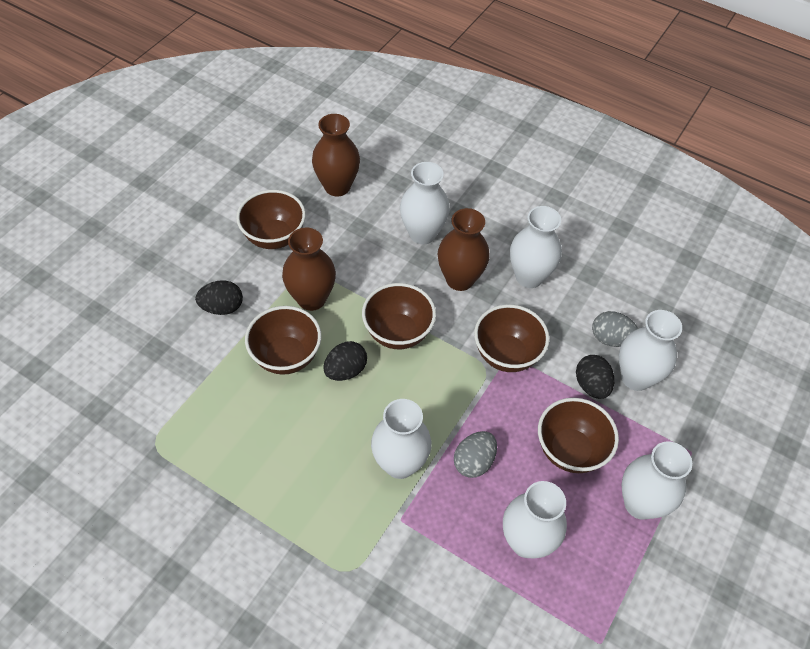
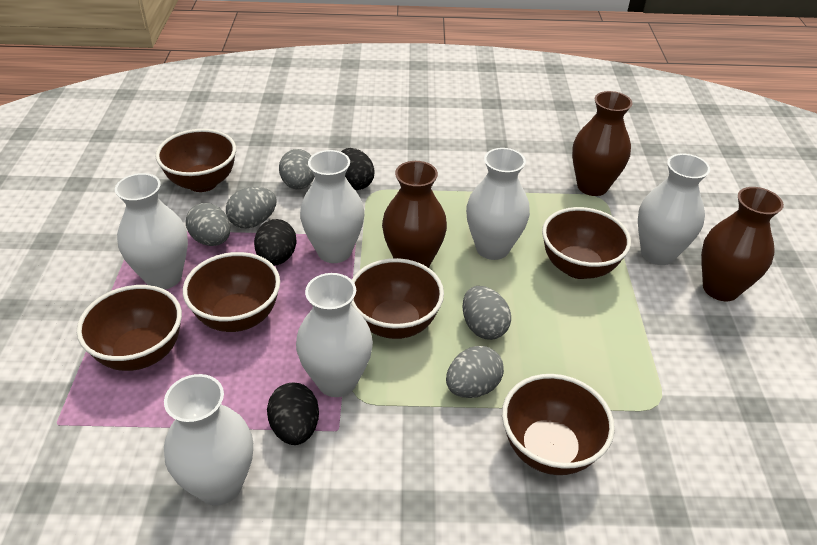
brown bowl: 5 -> 6
grey egg: 2 -> 5

